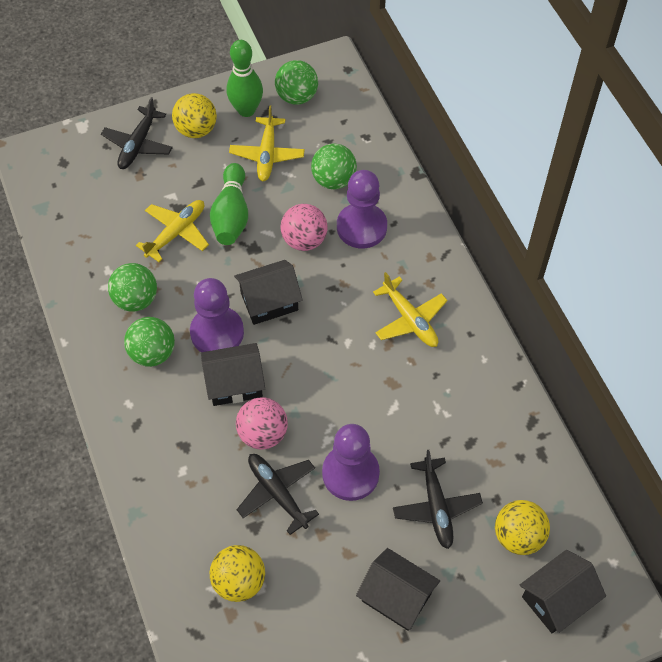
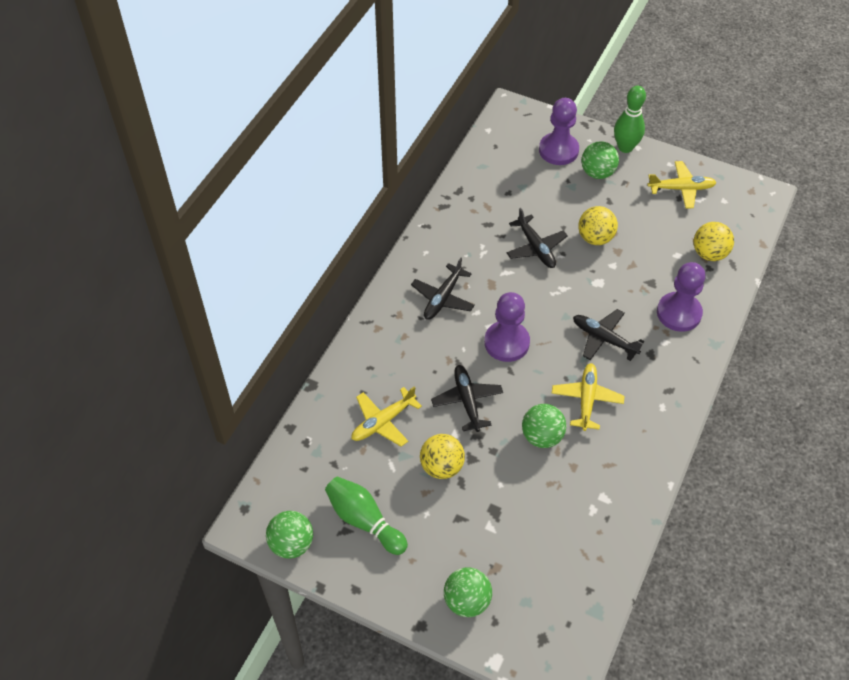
black house: 4 -> 0
black plane: 3 -> 4
pink ball: 2 -> 0

